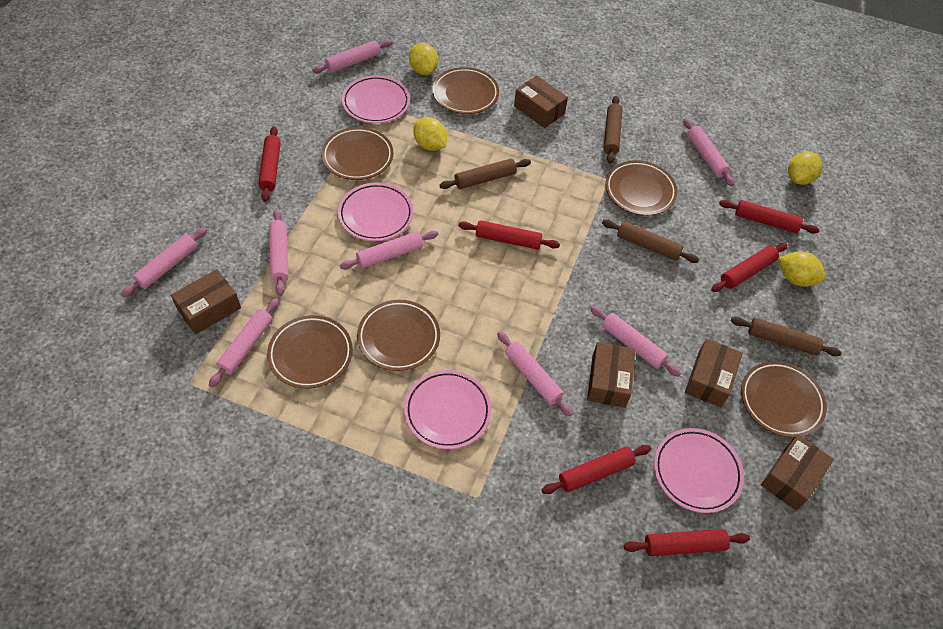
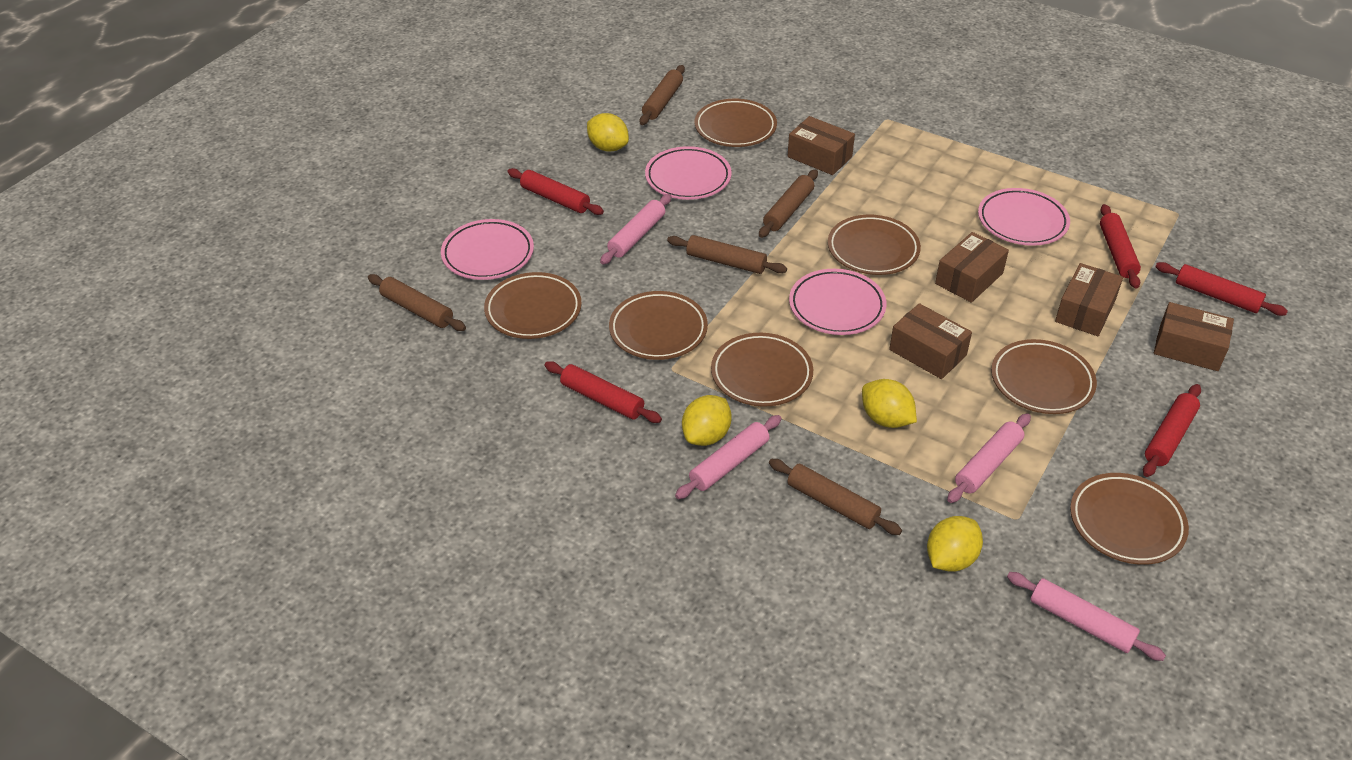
brown plate: 6 -> 7
brown rolling pin: 4 -> 5
pink rolling pin: 8 -> 4
red rolling pin: 6 -> 5

